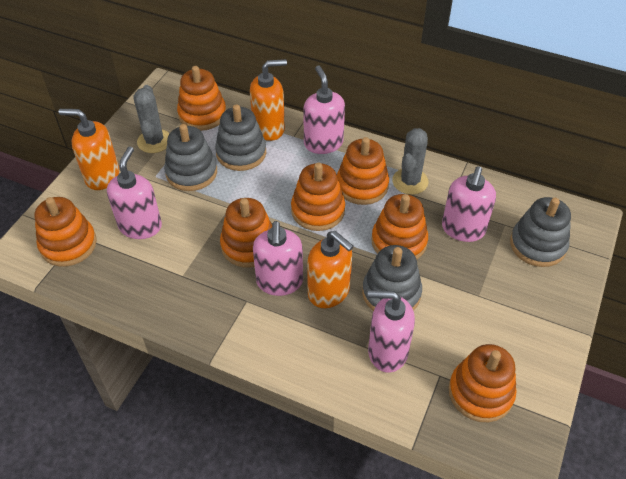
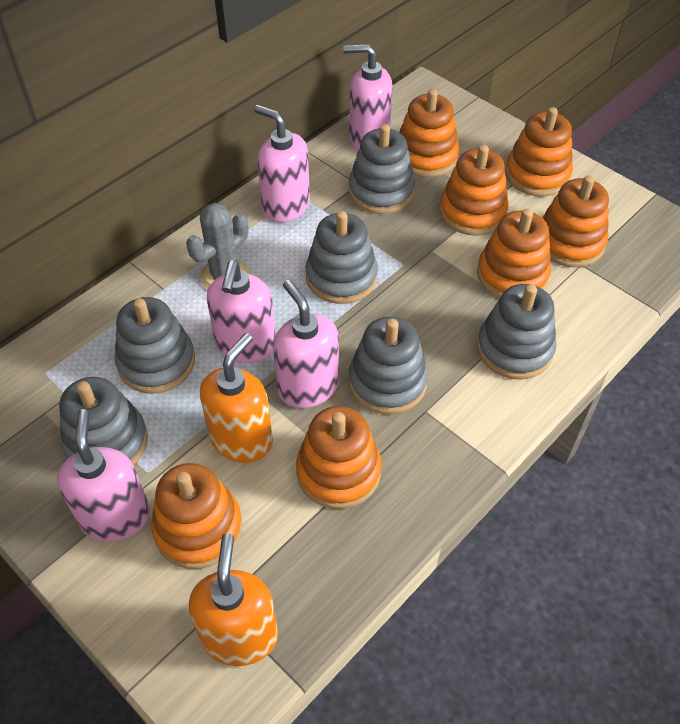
grey cactus: 2 -> 1
grey stacking toy: 4 -> 6
orange soap dispenser: 3 -> 2

